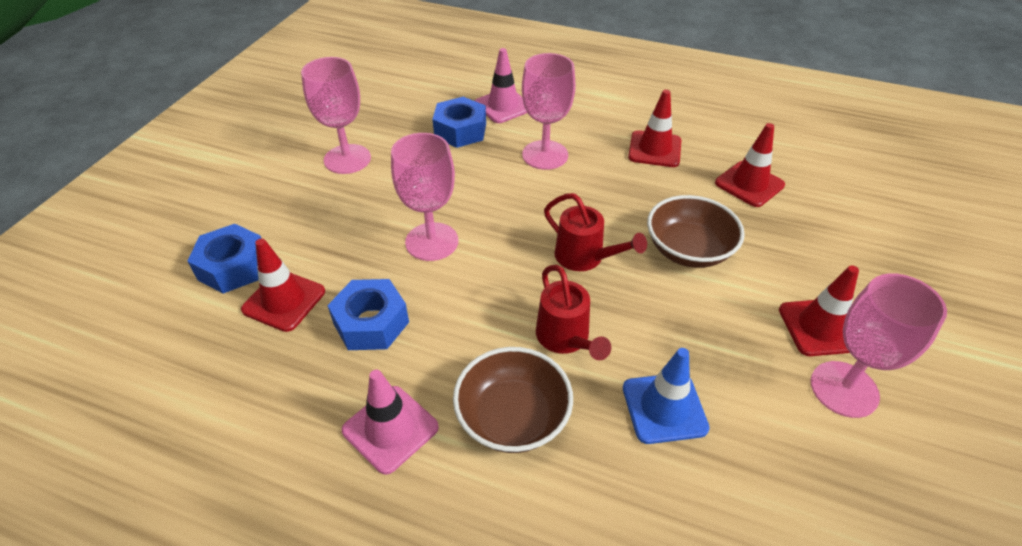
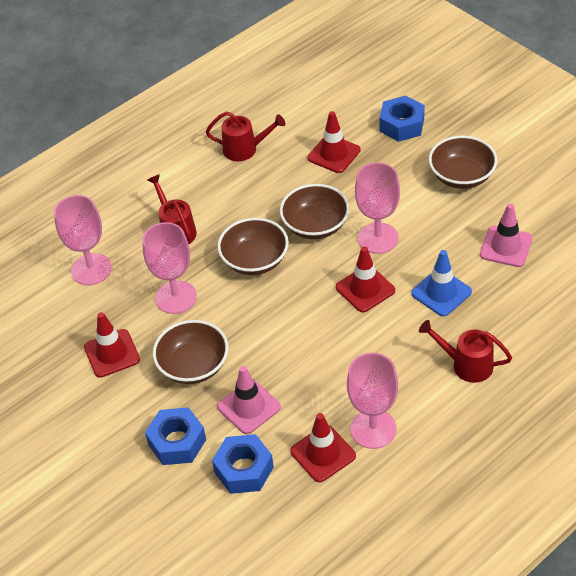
brown bowl: 2 -> 4
red watering can: 2 -> 3

